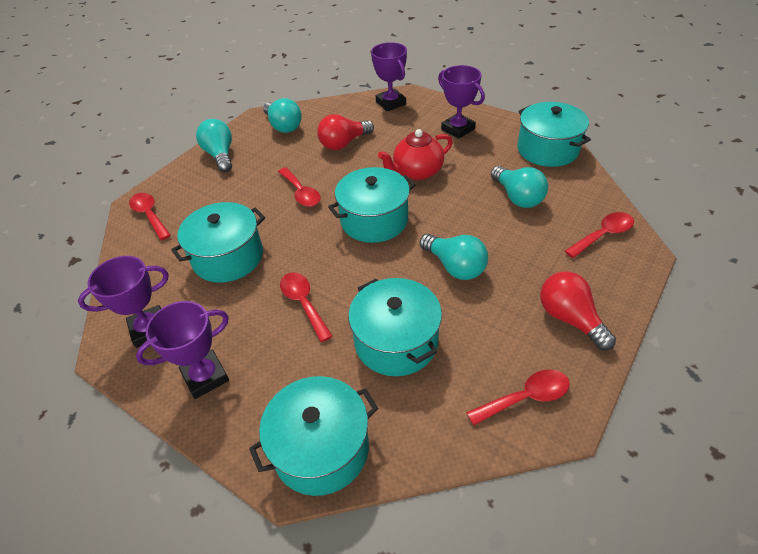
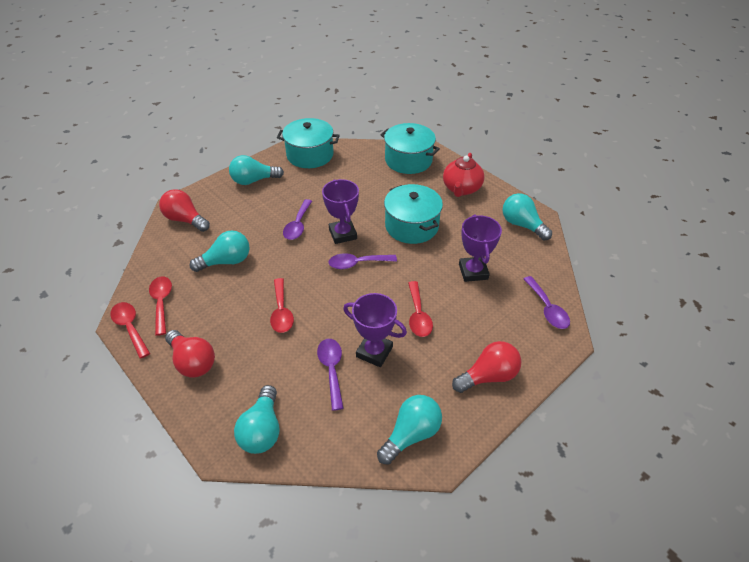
purple spoon: 0 -> 4
purple trophy: 4 -> 3
red light bulb: 2 -> 3
red spoon: 5 -> 4
turquoise light bulb: 4 -> 5
turquoise pot: 5 -> 3

